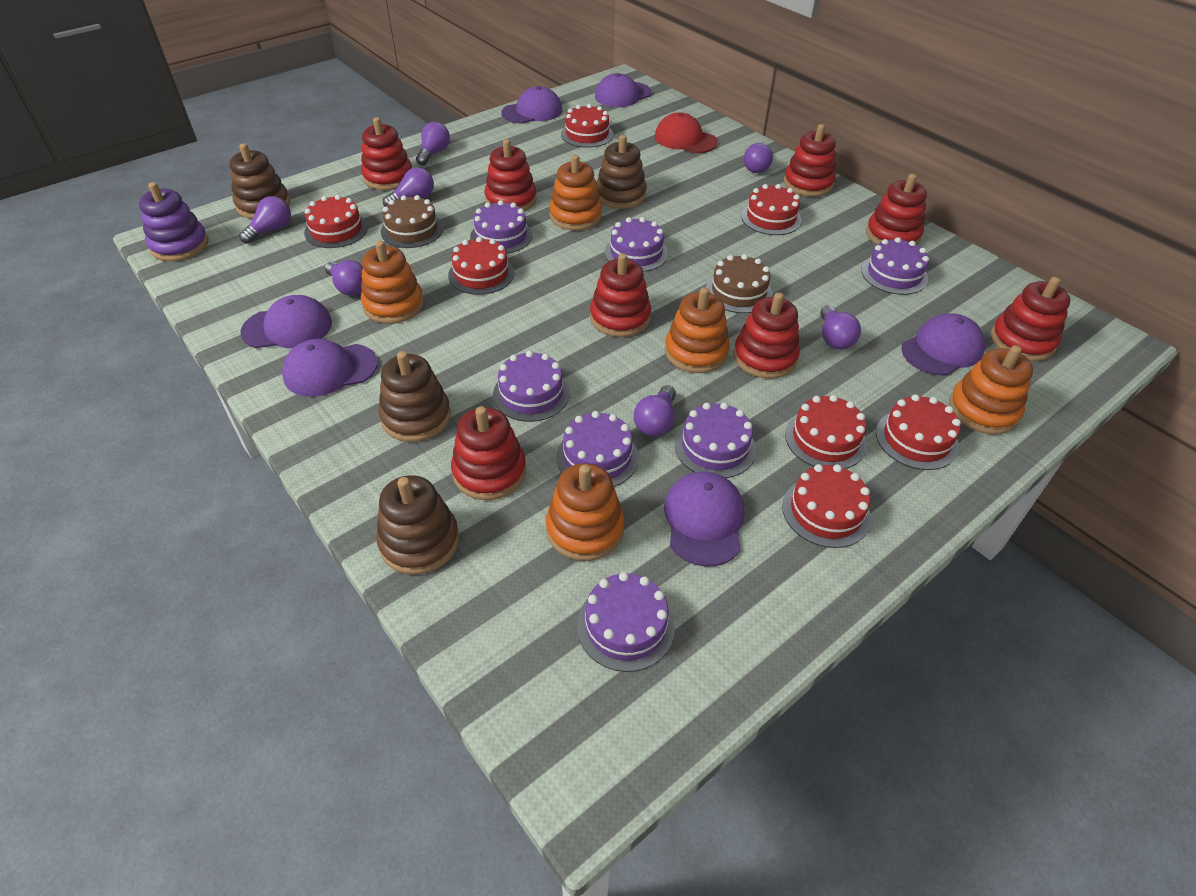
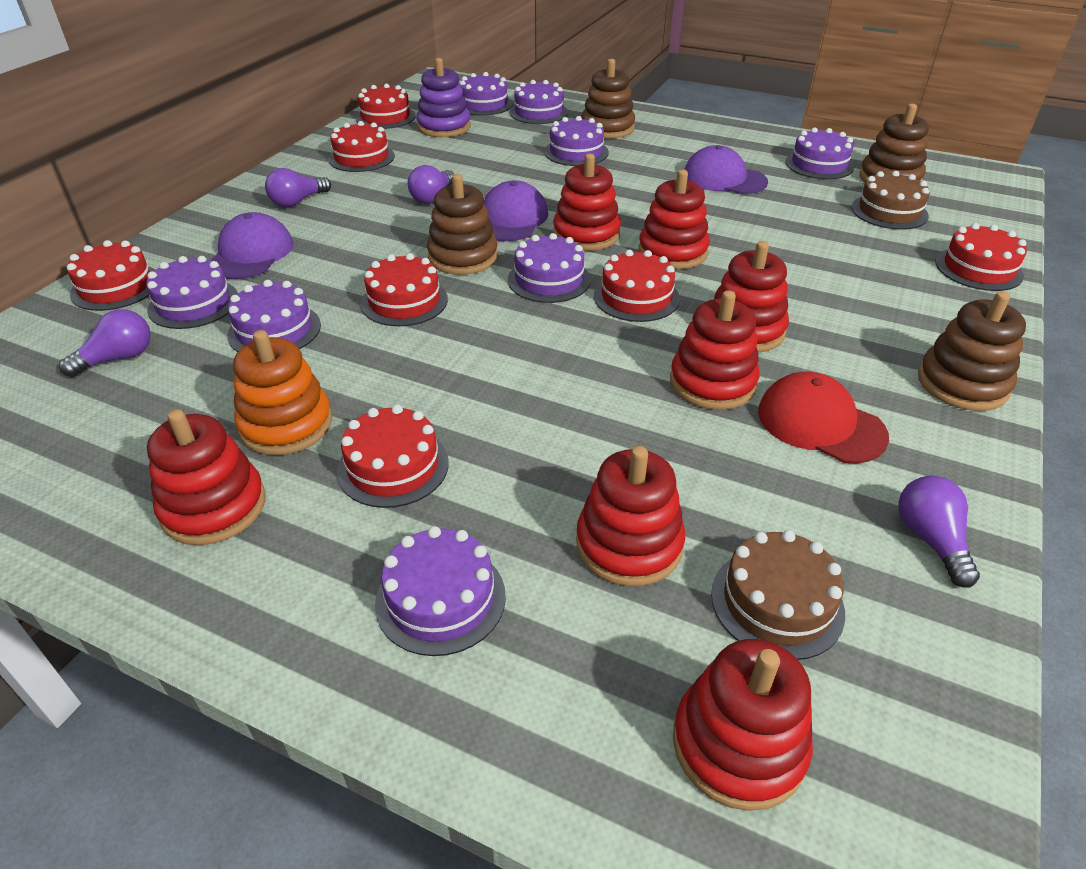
orange stacking toy: 5 -> 1
purple cake: 7 -> 8
purple cap: 6 -> 3
purple light bulb: 7 -> 4
red stacking toy: 8 -> 7

